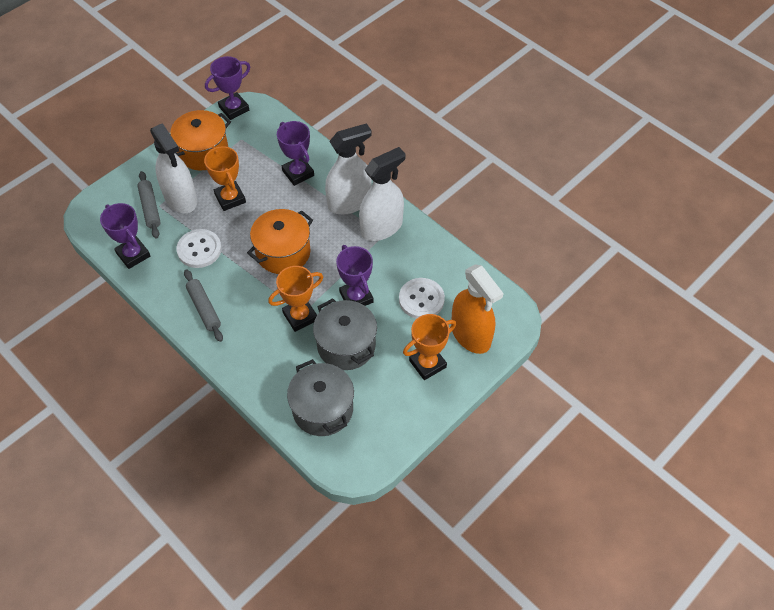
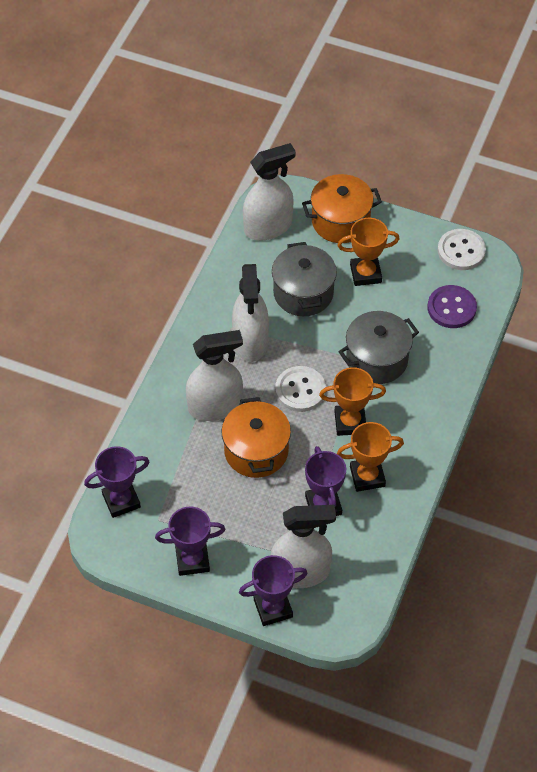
grey rolling pin: 2 -> 0
orange spray bottle: 1 -> 0
purple button: 0 -> 1
white spray bottle: 3 -> 4

